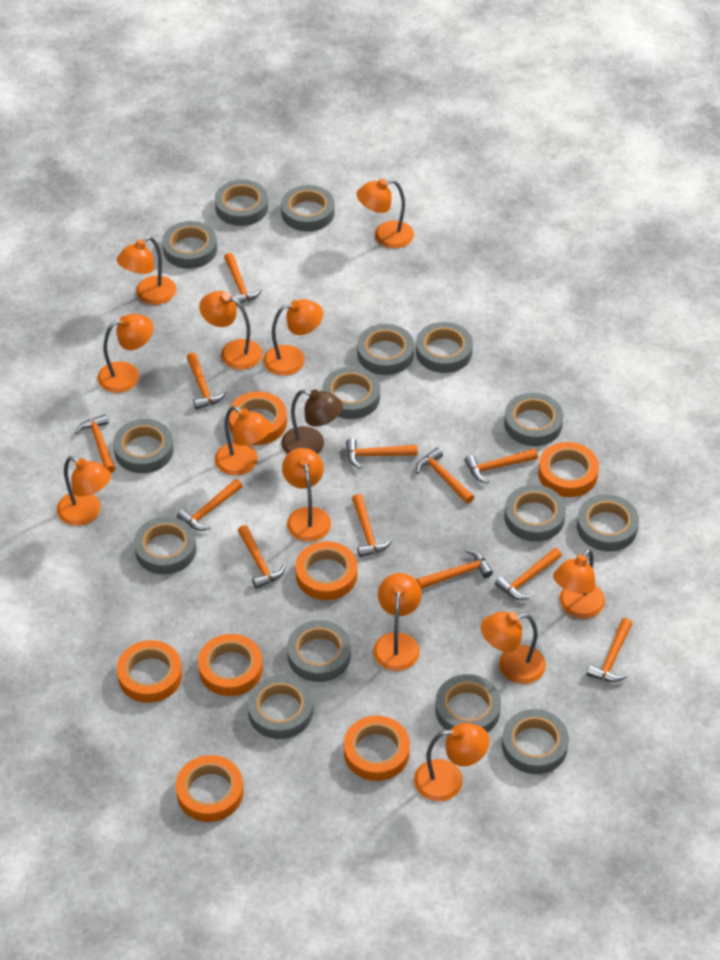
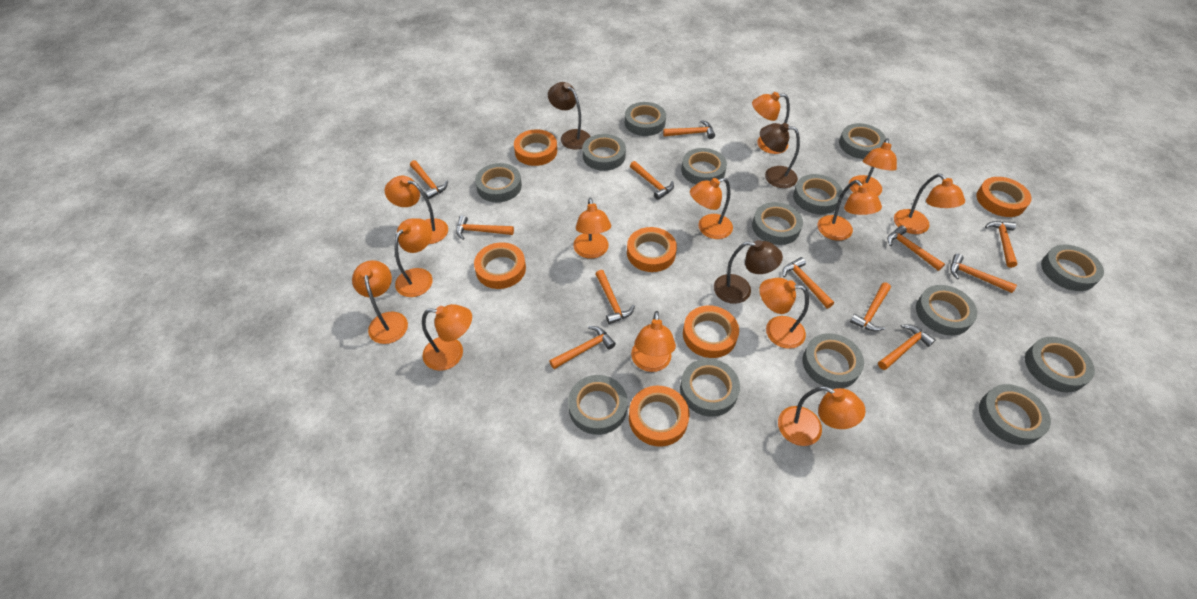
brown lamp: 1 -> 3
grey tape: 15 -> 14
orange lamp: 12 -> 13
orange tape: 7 -> 6

